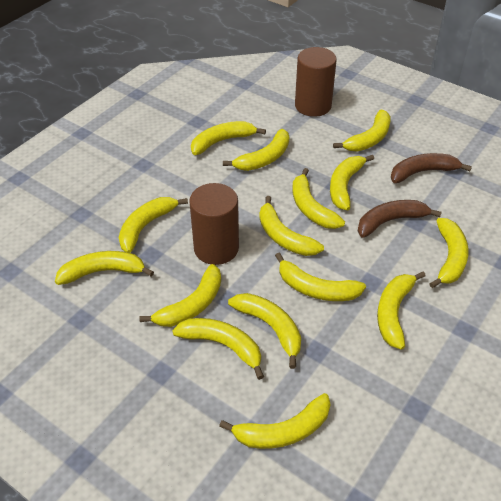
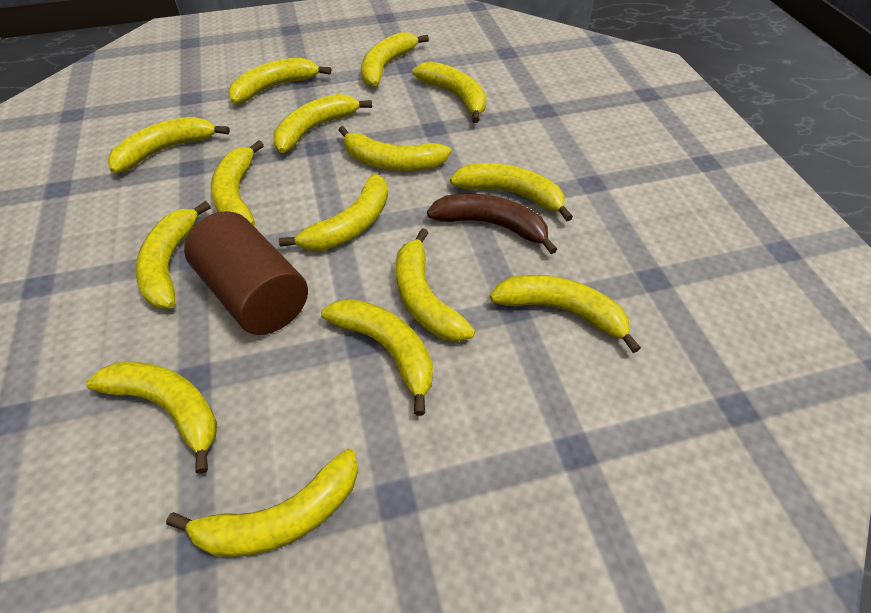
brown banana: 2 -> 1
brown cylinder: 2 -> 1

